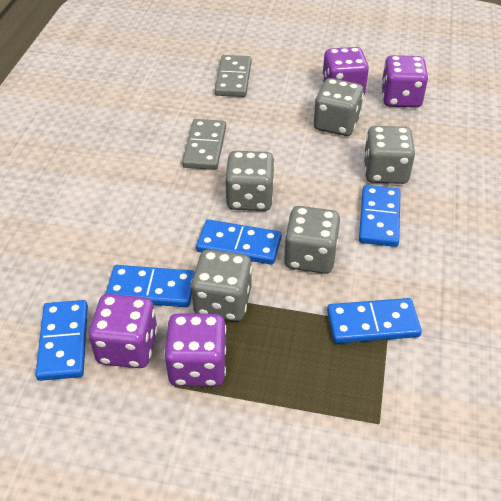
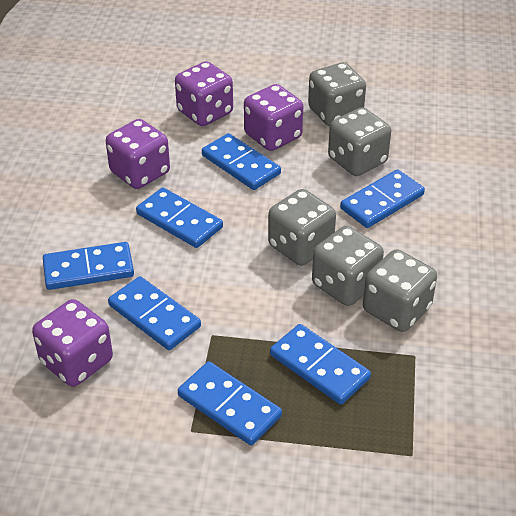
blue domino: 5 -> 7
grey domino: 2 -> 0

